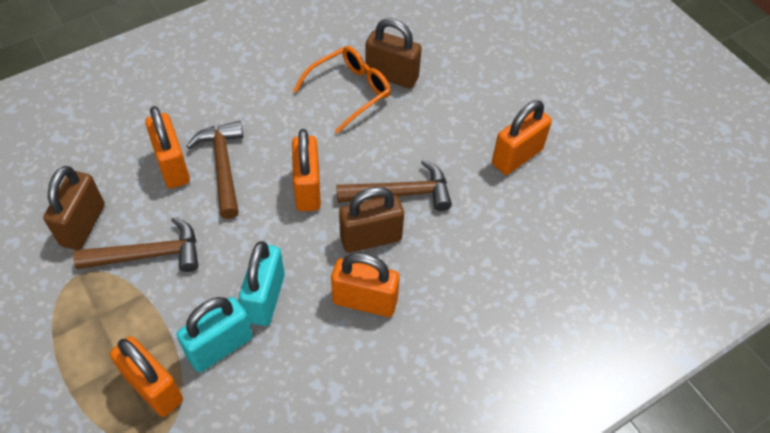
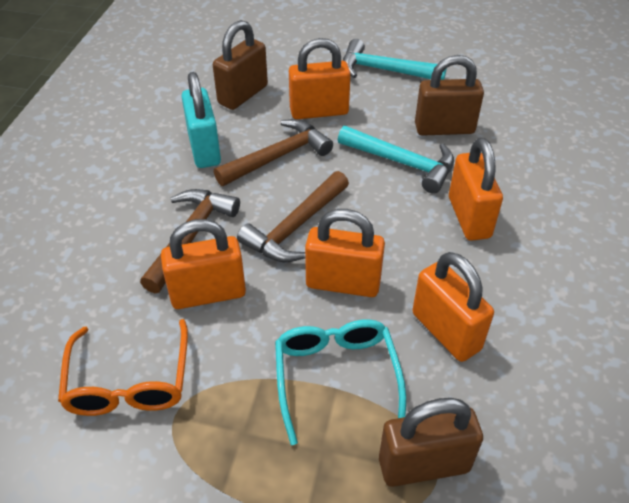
turquoise glasses: 0 -> 1
turquoise hammer: 0 -> 2
turquoise padlock: 2 -> 1

